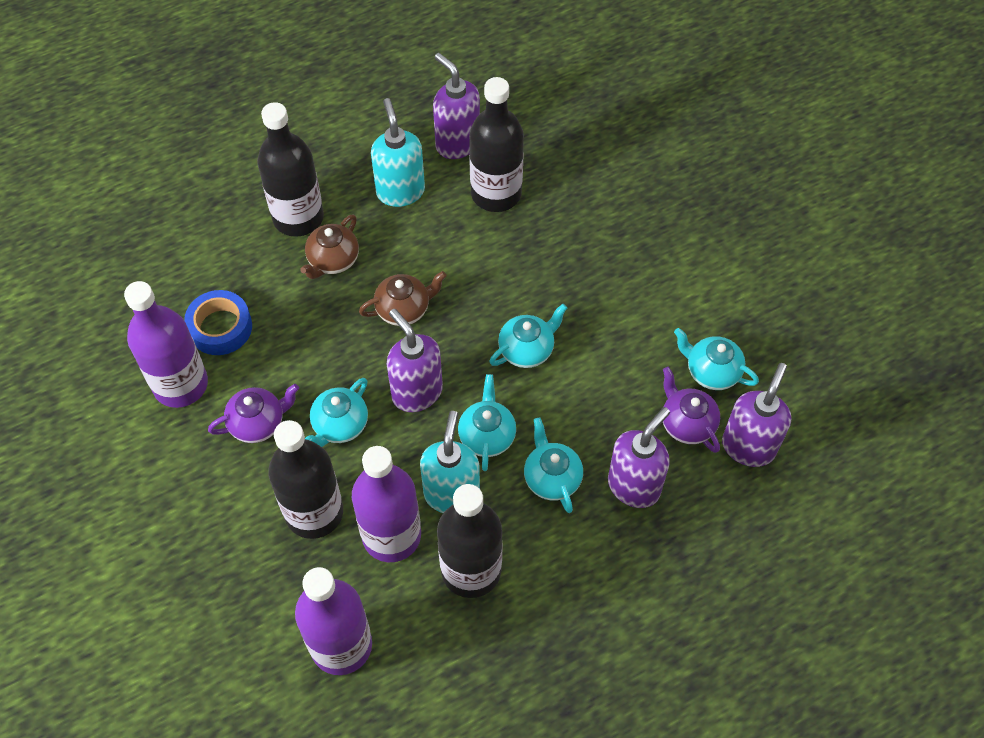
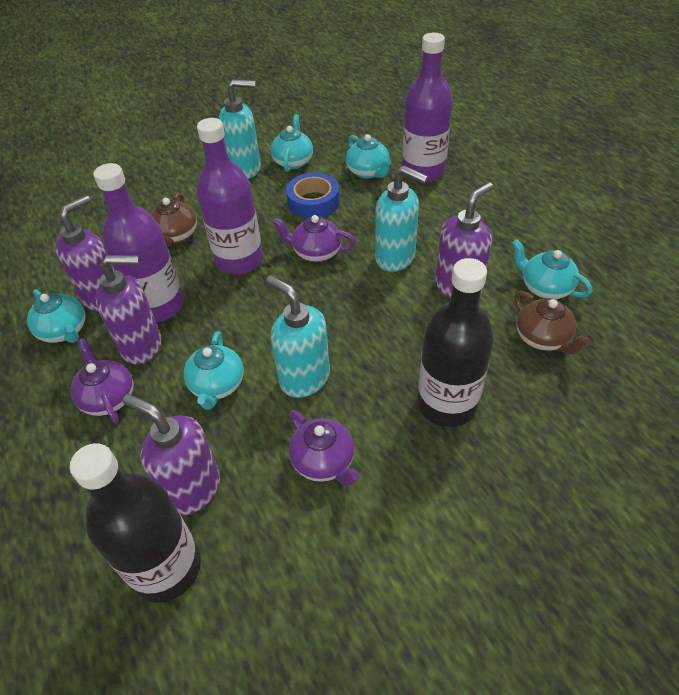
black bottle: 4 -> 2
purple teapot: 2 -> 3
turquoise soap dispenser: 2 -> 3

